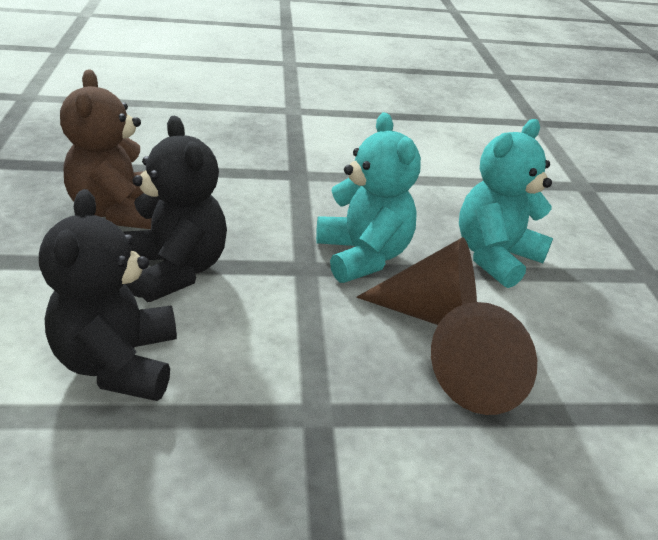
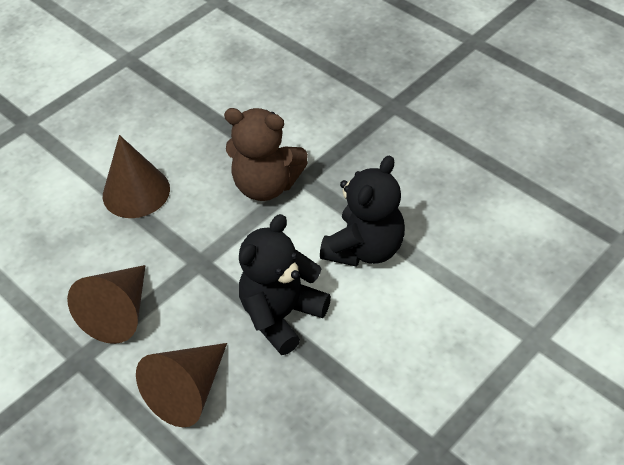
brown cone: 2 -> 3
turquoise teddy bear: 2 -> 0

